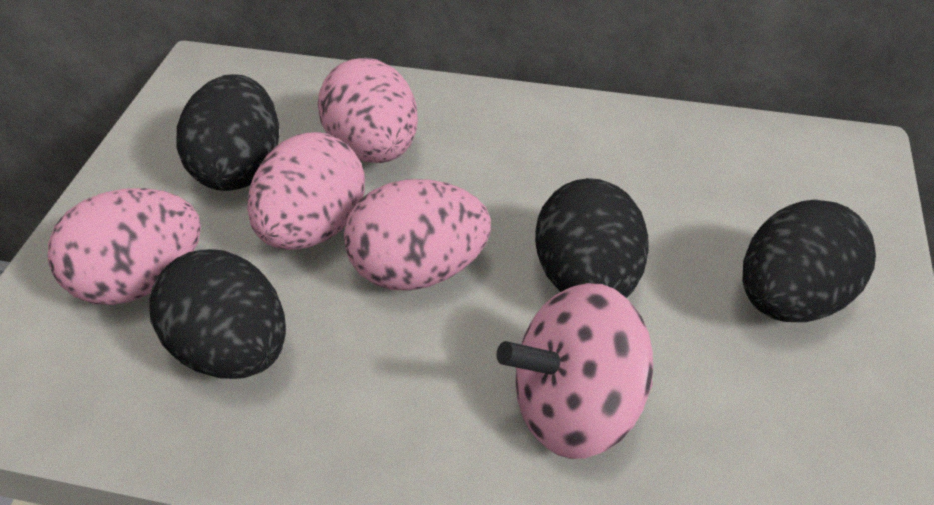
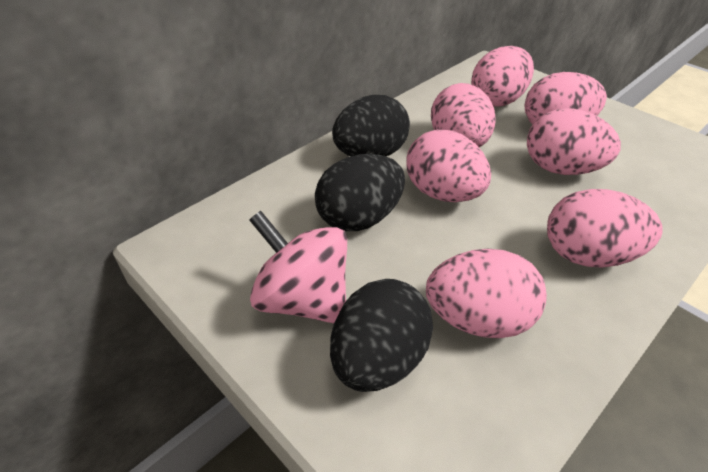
black egg: 4 -> 3
pink egg: 4 -> 7

